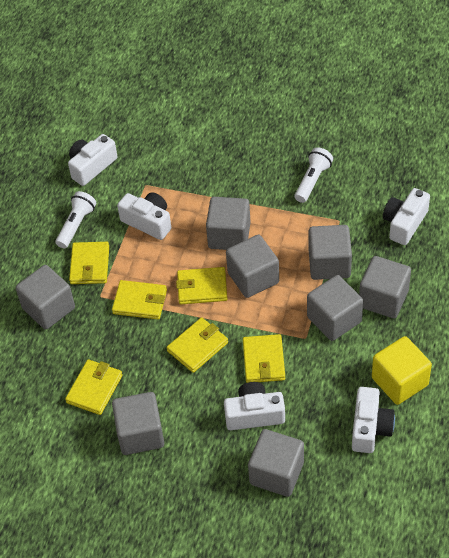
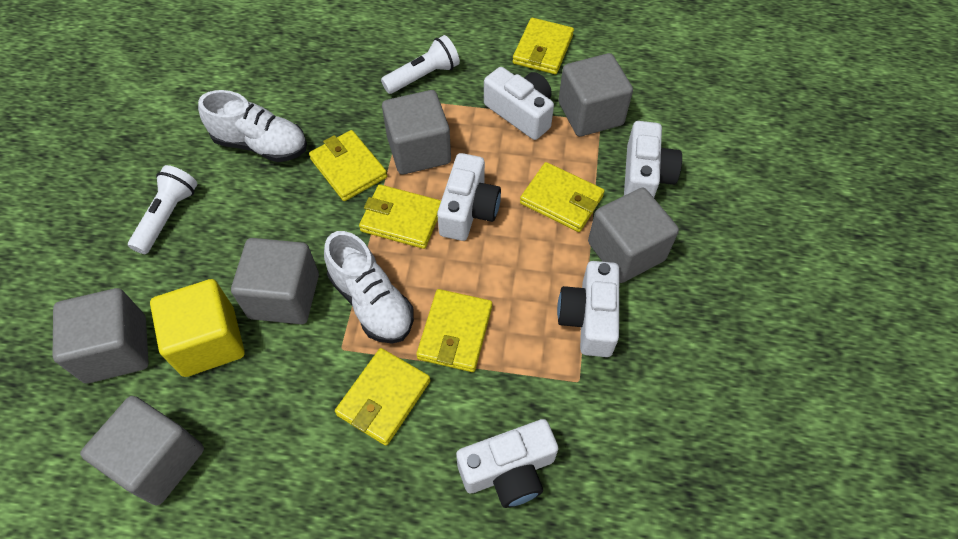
grey cube: 8 -> 6
white shoe: 0 -> 2

